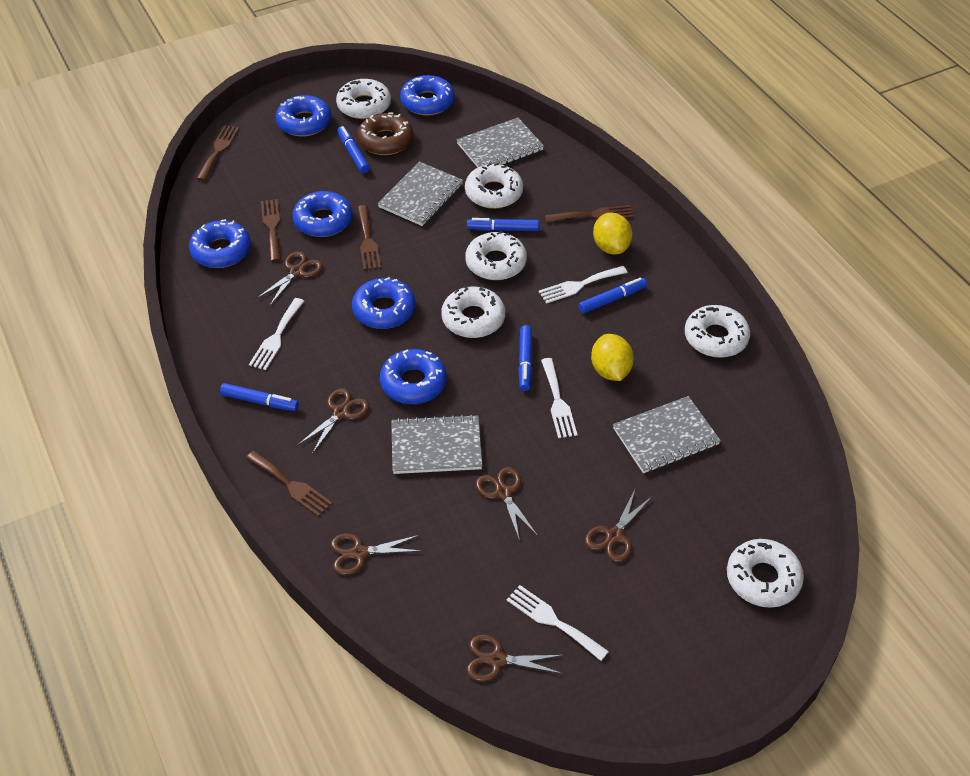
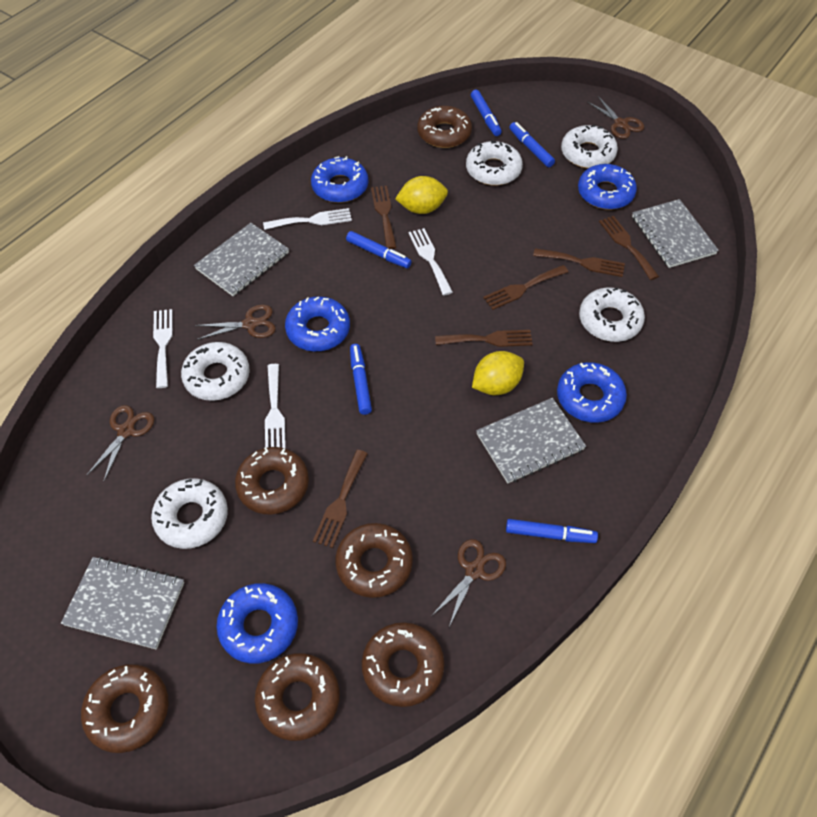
blue donut: 6 -> 5
brown donut: 1 -> 6
brown fork: 5 -> 6
brown scissors: 6 -> 4
white donut: 6 -> 5

